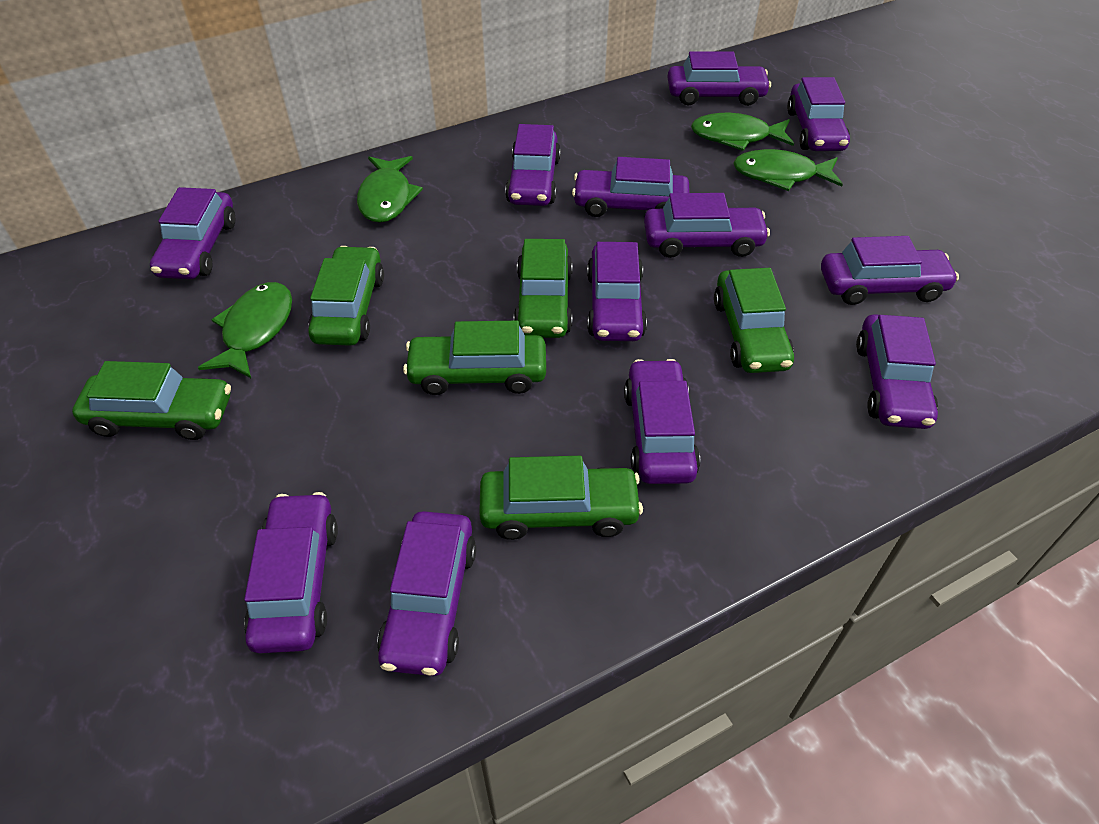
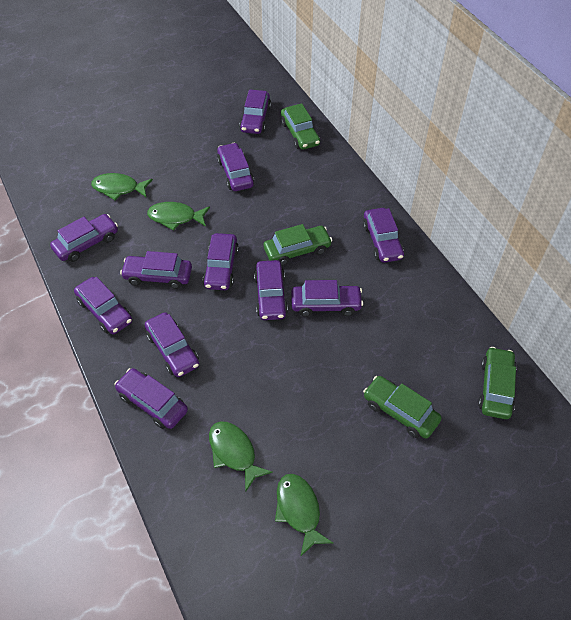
green car: 6 -> 4
purple car: 12 -> 11

